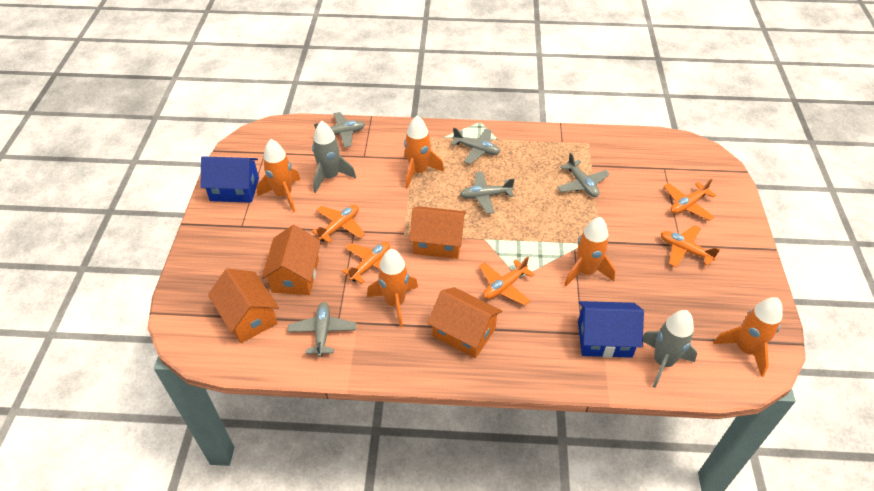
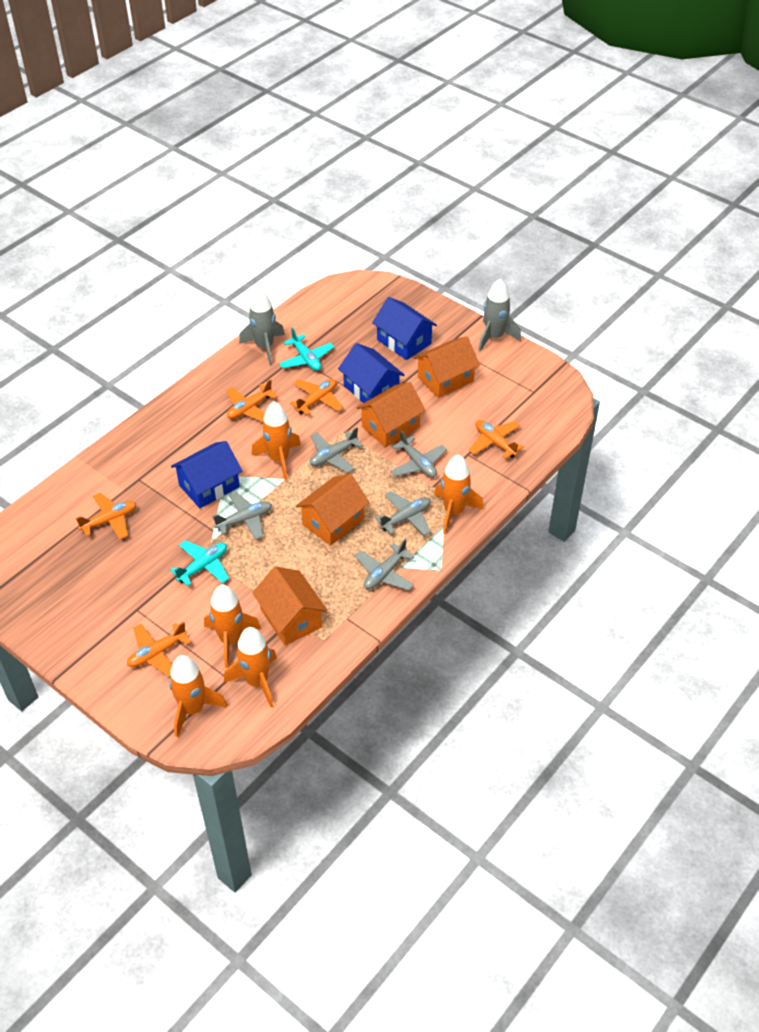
blue house: 2 -> 3
turquoise plane: 0 -> 2

